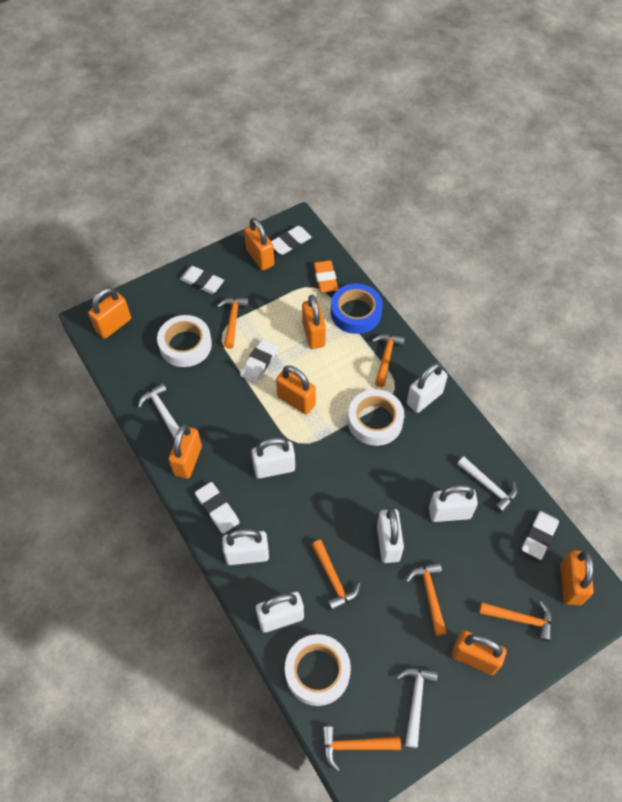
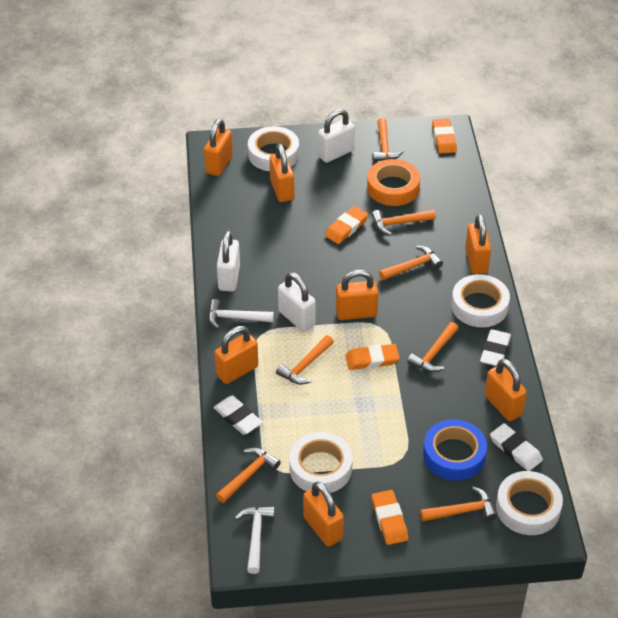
orange eraser: 1 -> 4
orange hammer: 6 -> 7
orange tape: 0 -> 1
white eraser: 5 -> 3
white hammer: 3 -> 2
white padlock: 6 -> 3
white tape: 3 -> 4

